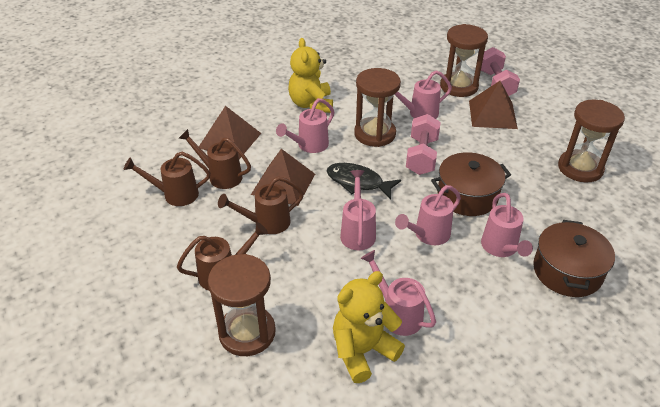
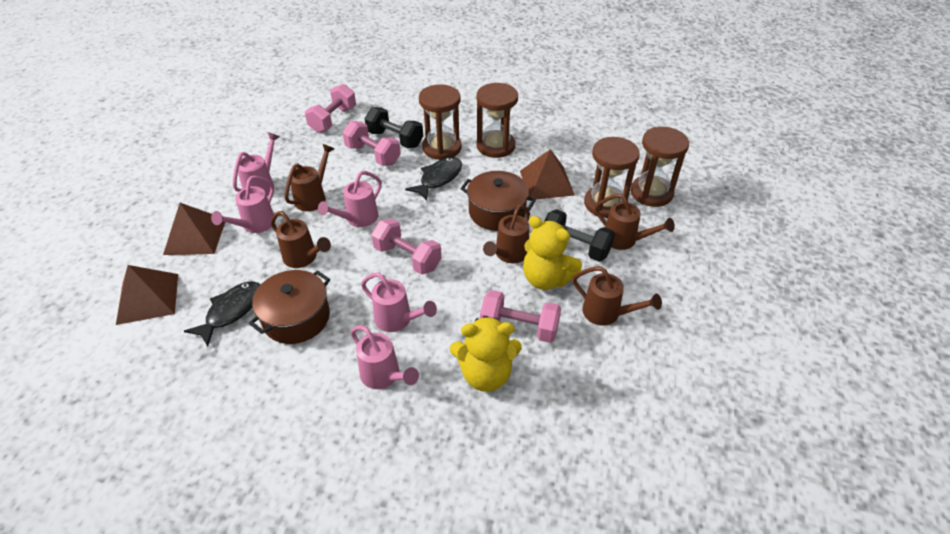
black dumbbell: 0 -> 2
black fish: 1 -> 2
brown watering can: 4 -> 5
pink dumbbell: 2 -> 4
pink watering can: 6 -> 5

